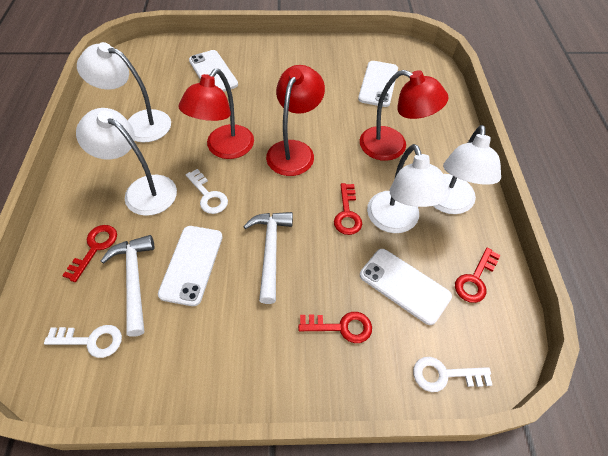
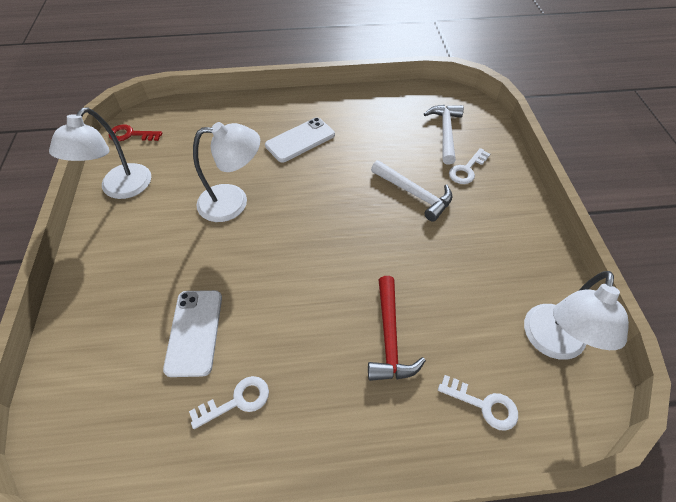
red hammer: 0 -> 1
red key: 4 -> 1
red lamp: 3 -> 0
white lamp: 4 -> 3
white phone: 4 -> 2

